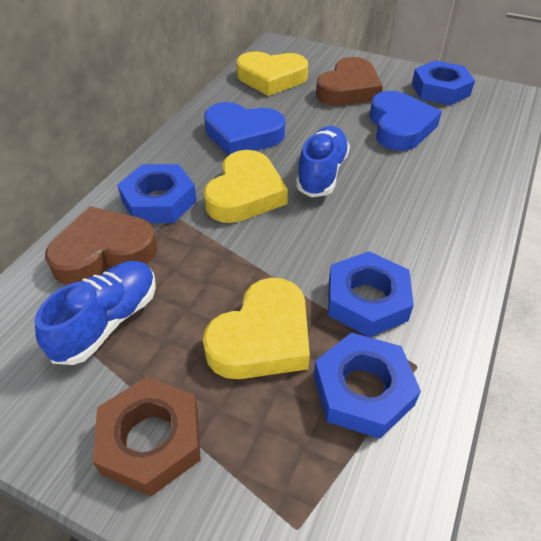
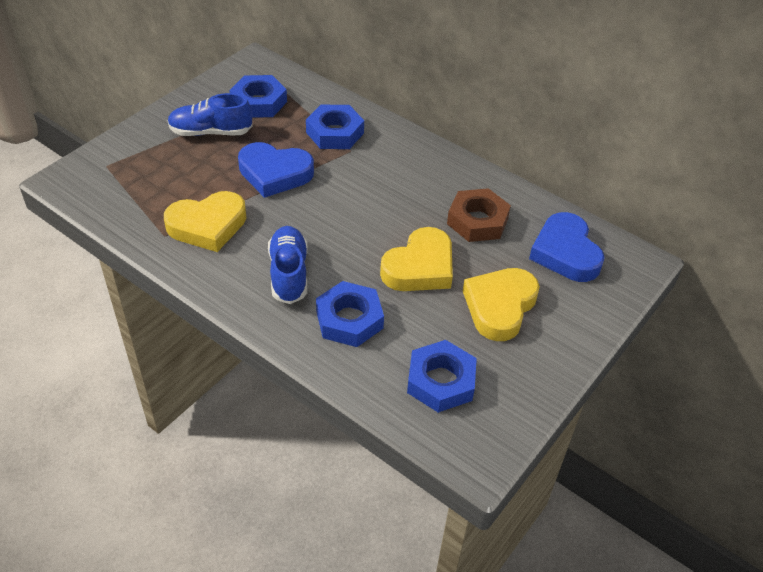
brown heart: 2 -> 0

